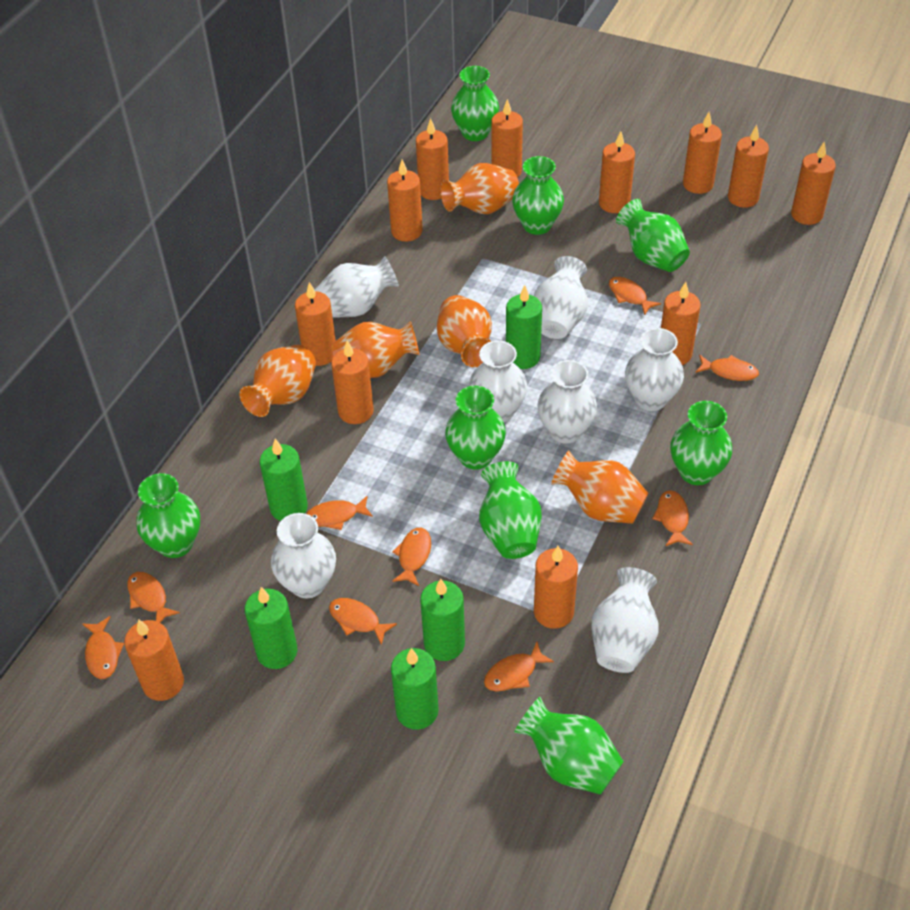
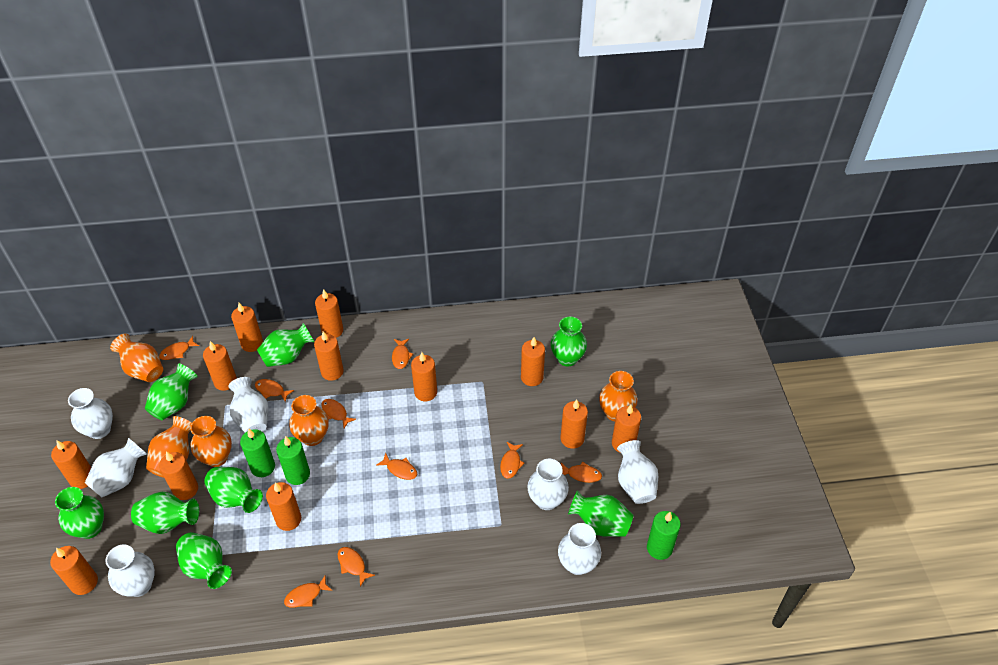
green candle: 5 -> 3

